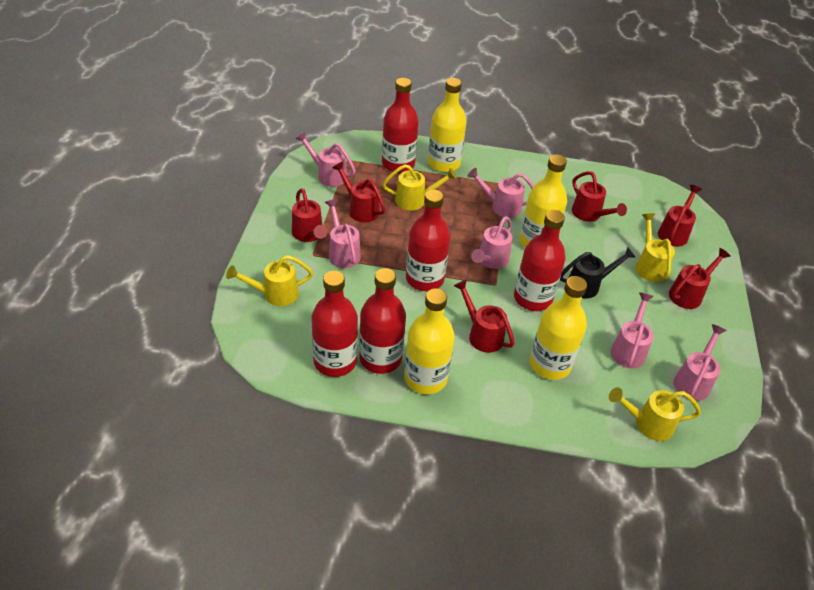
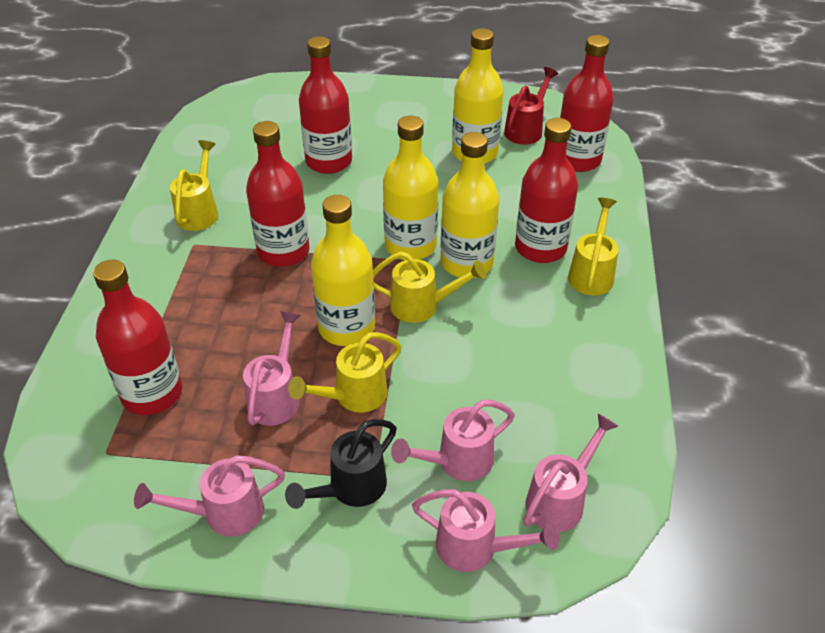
pink watering can: 6 -> 5
red watering can: 6 -> 1

